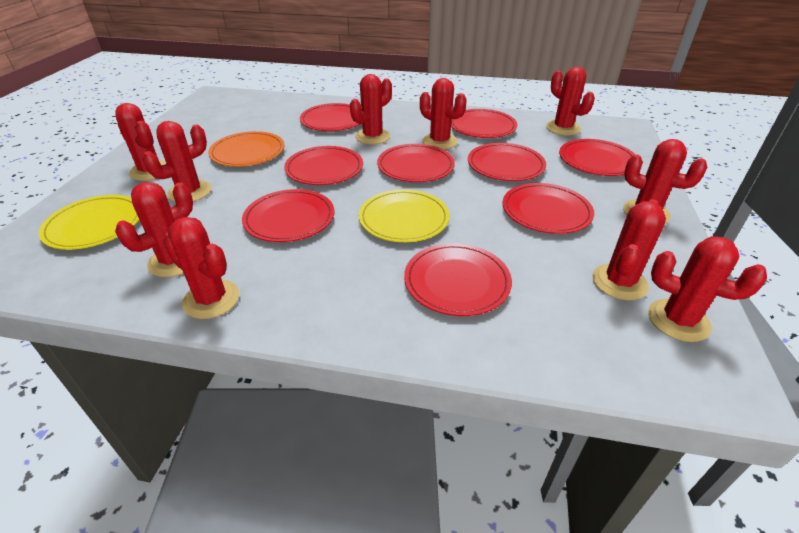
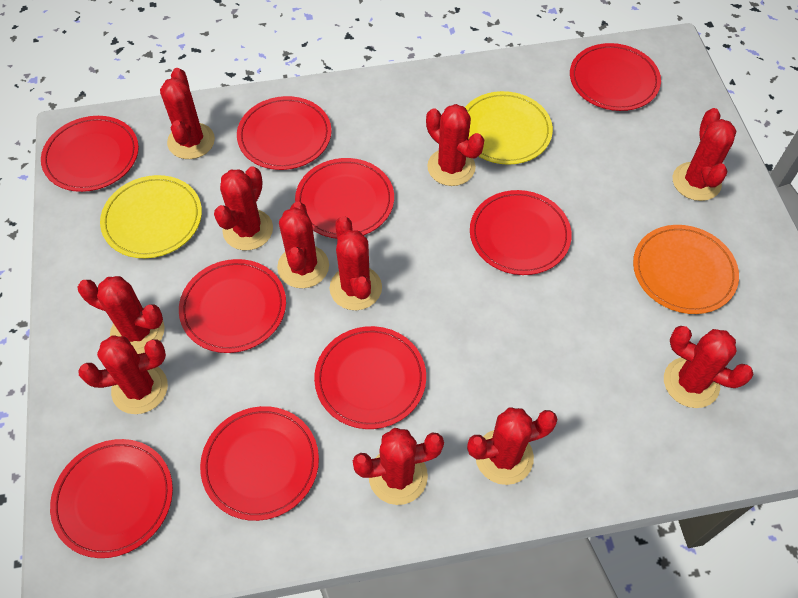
red cactus: 10 -> 11

